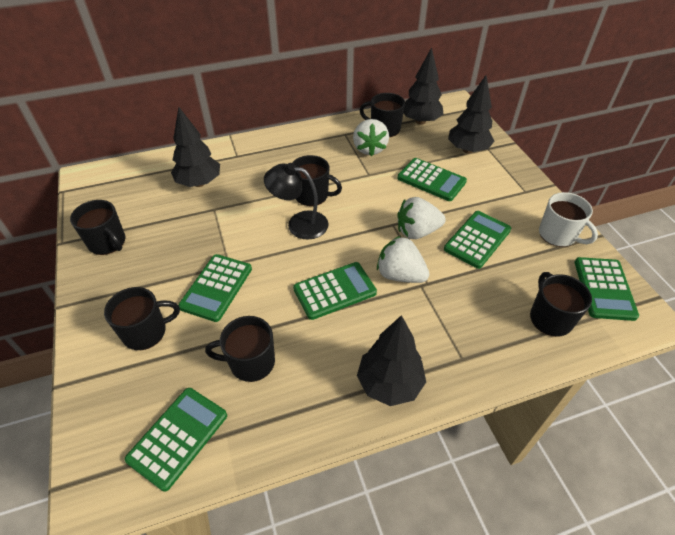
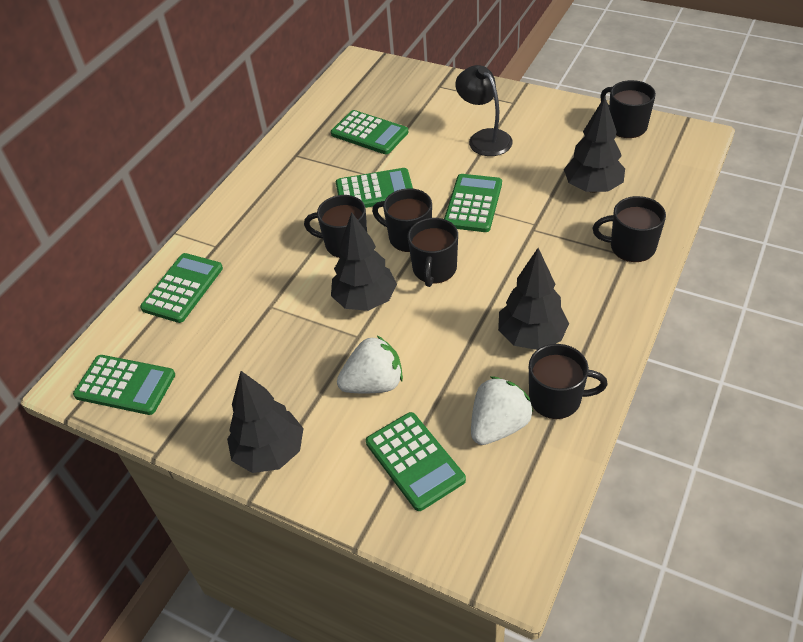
white mug: 1 -> 0
white strawberry: 3 -> 2

